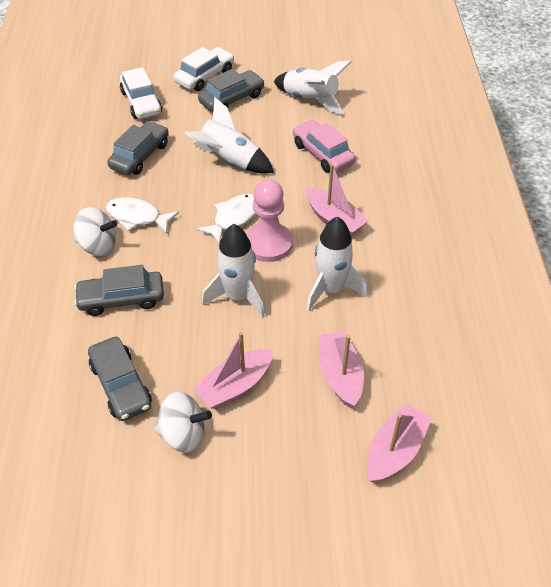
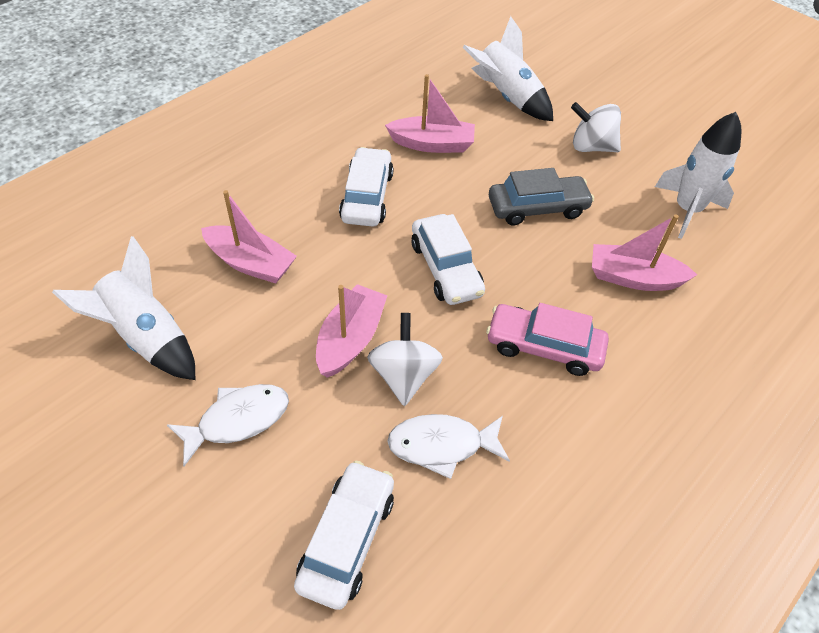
grey car: 4 -> 1
pink pawn: 1 -> 0
white car: 2 -> 3
white rocket: 4 -> 3

